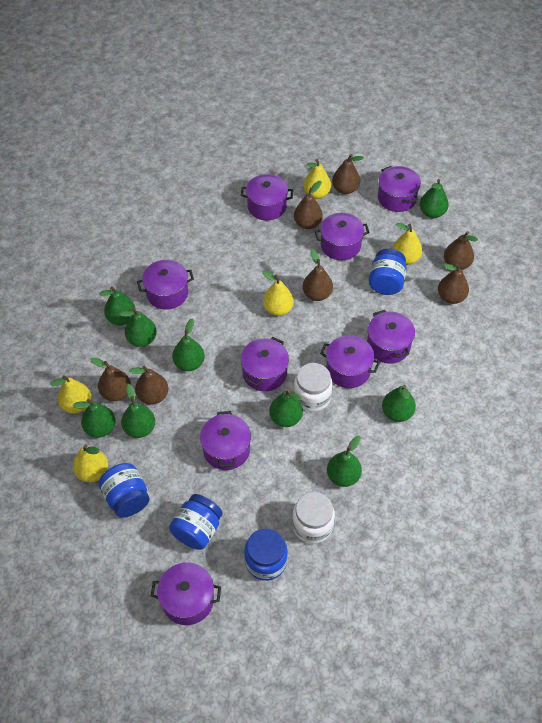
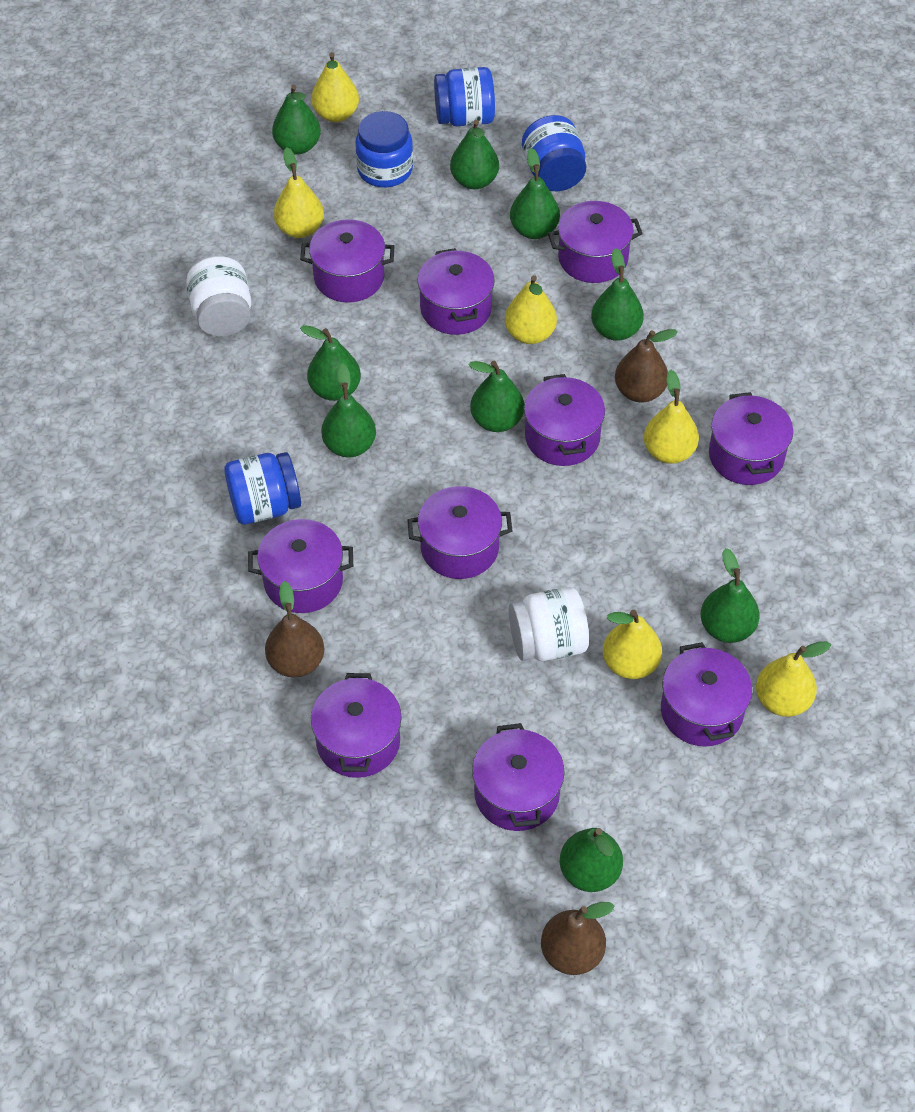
brown pear: 7 -> 3
purple pot: 9 -> 10
yellow pear: 5 -> 6

